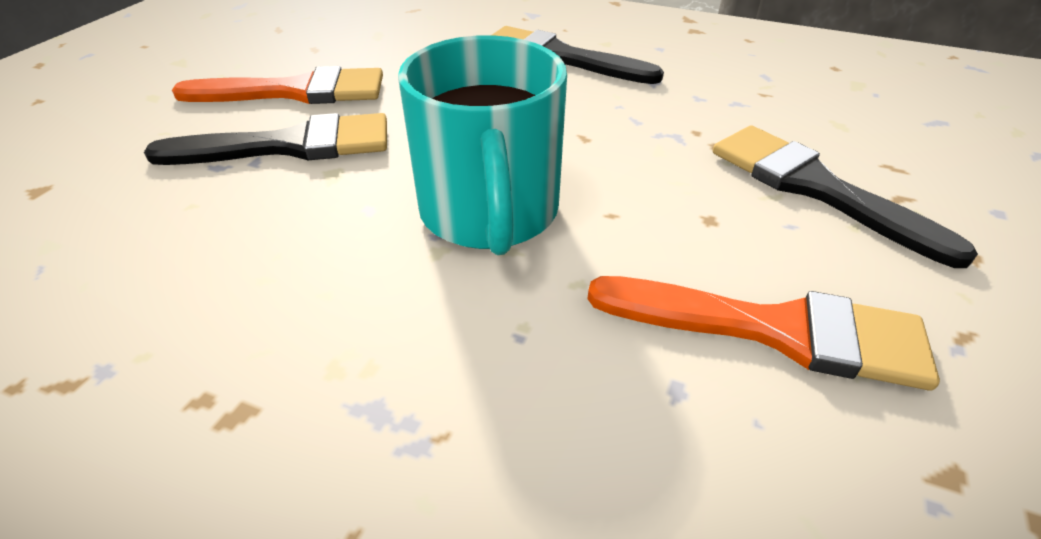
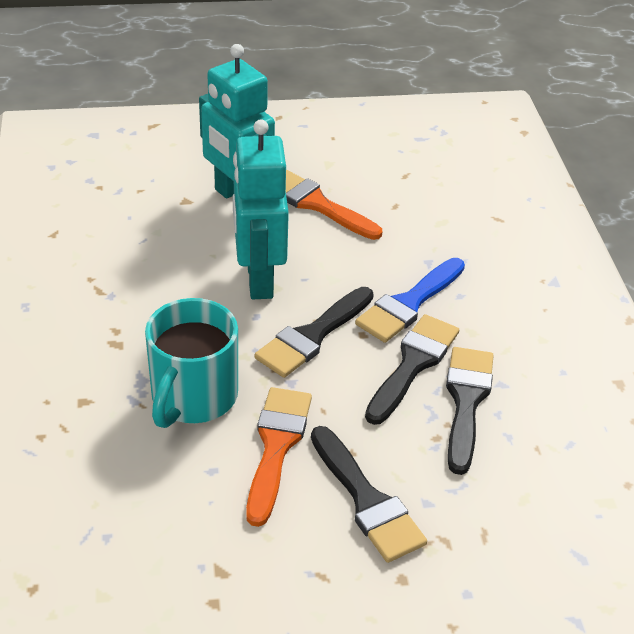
black brush: 3 -> 4
blue brush: 0 -> 1
turquoise robot: 0 -> 2

